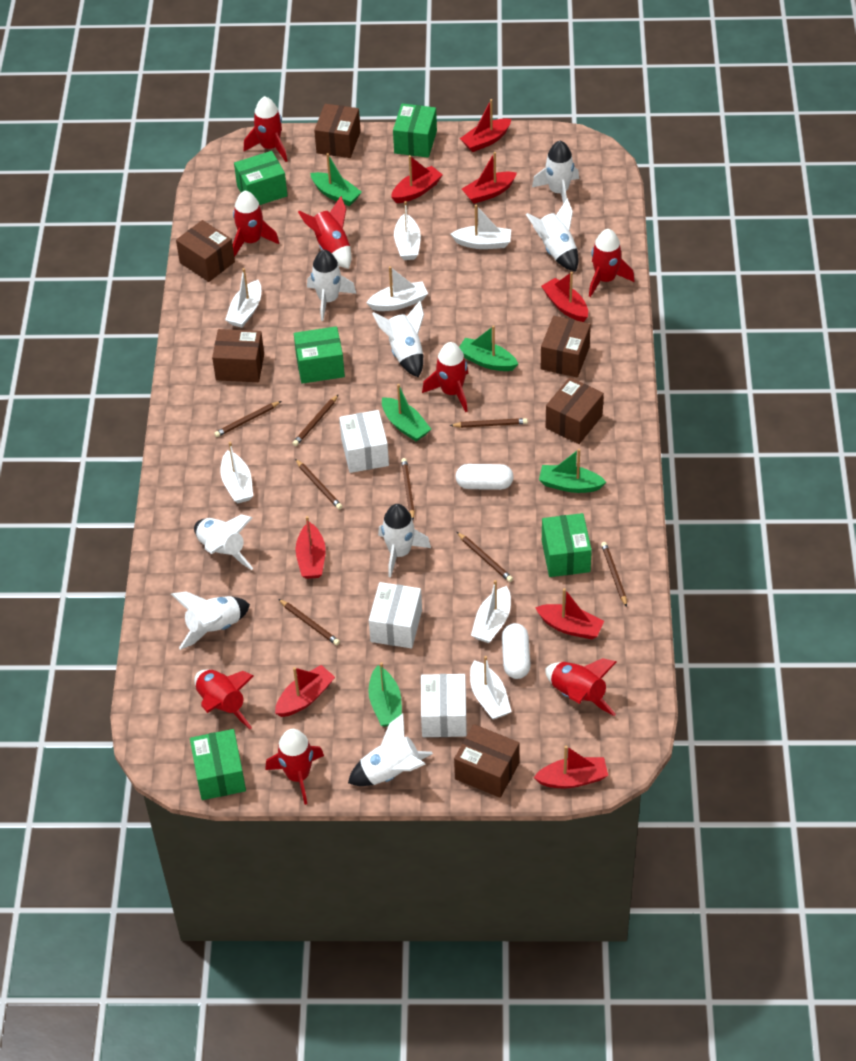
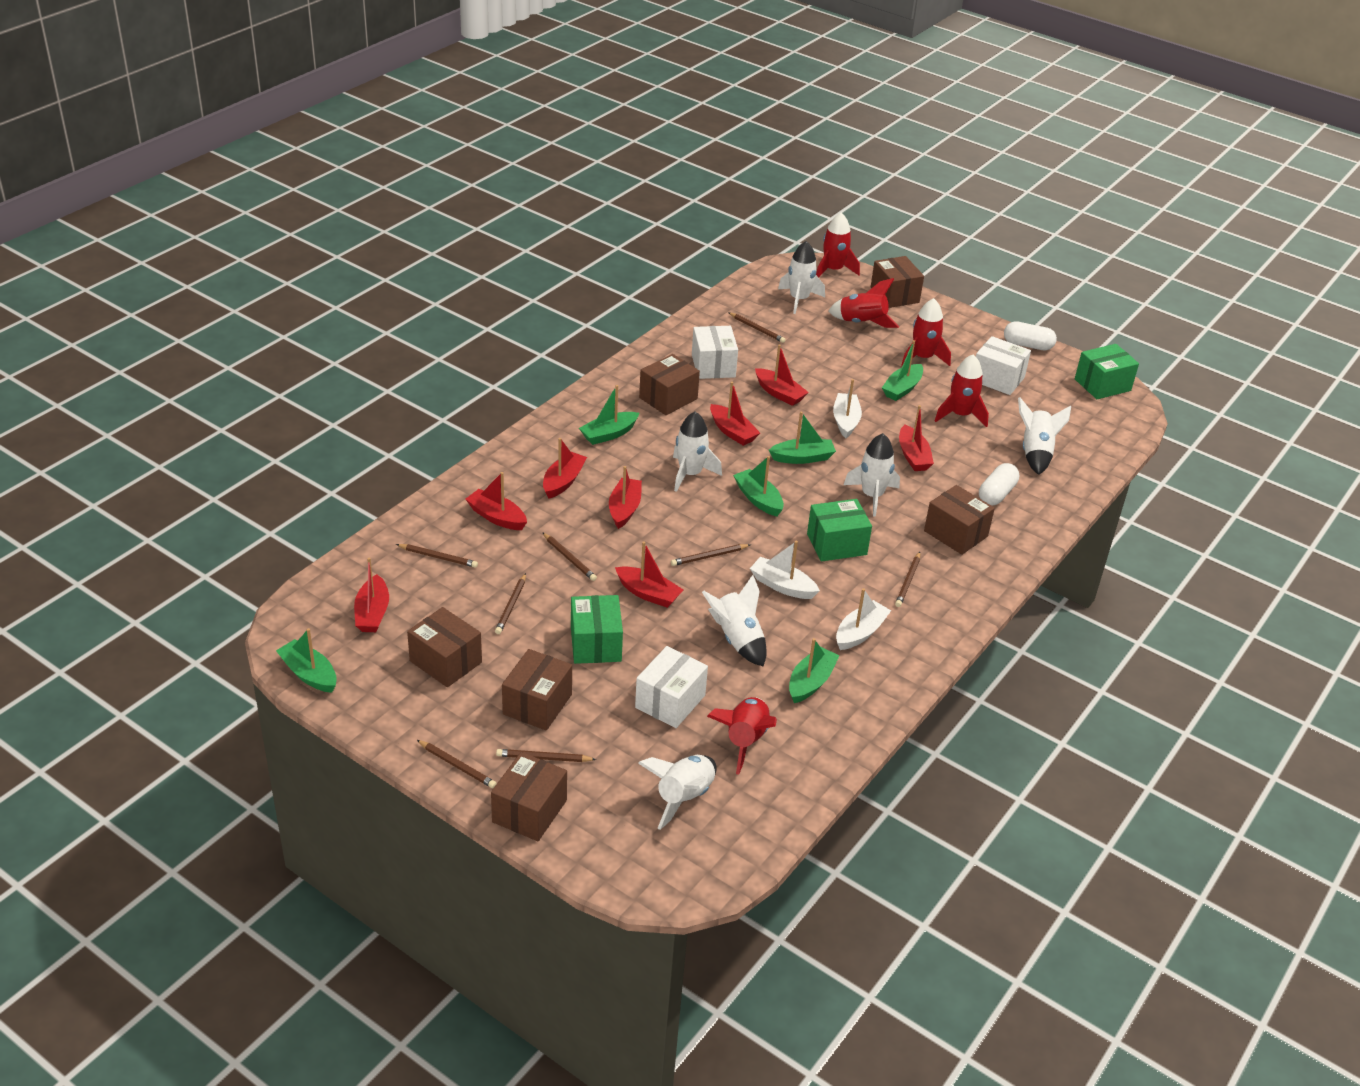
green boat: 5 -> 6
green box: 5 -> 3
red rocket: 8 -> 5
white boat: 7 -> 3
white rocket: 8 -> 6

